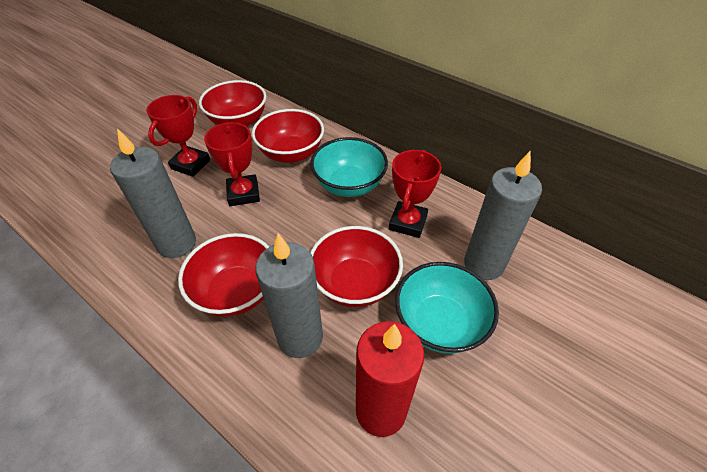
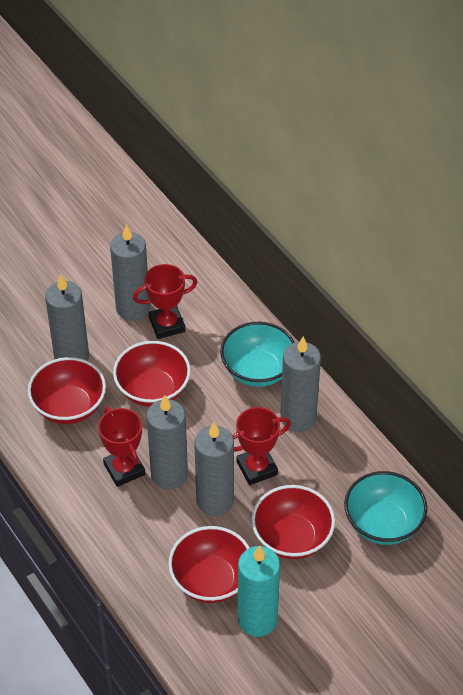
grey candle: 3 -> 5
red candle: 1 -> 0
turquoise candle: 0 -> 1

